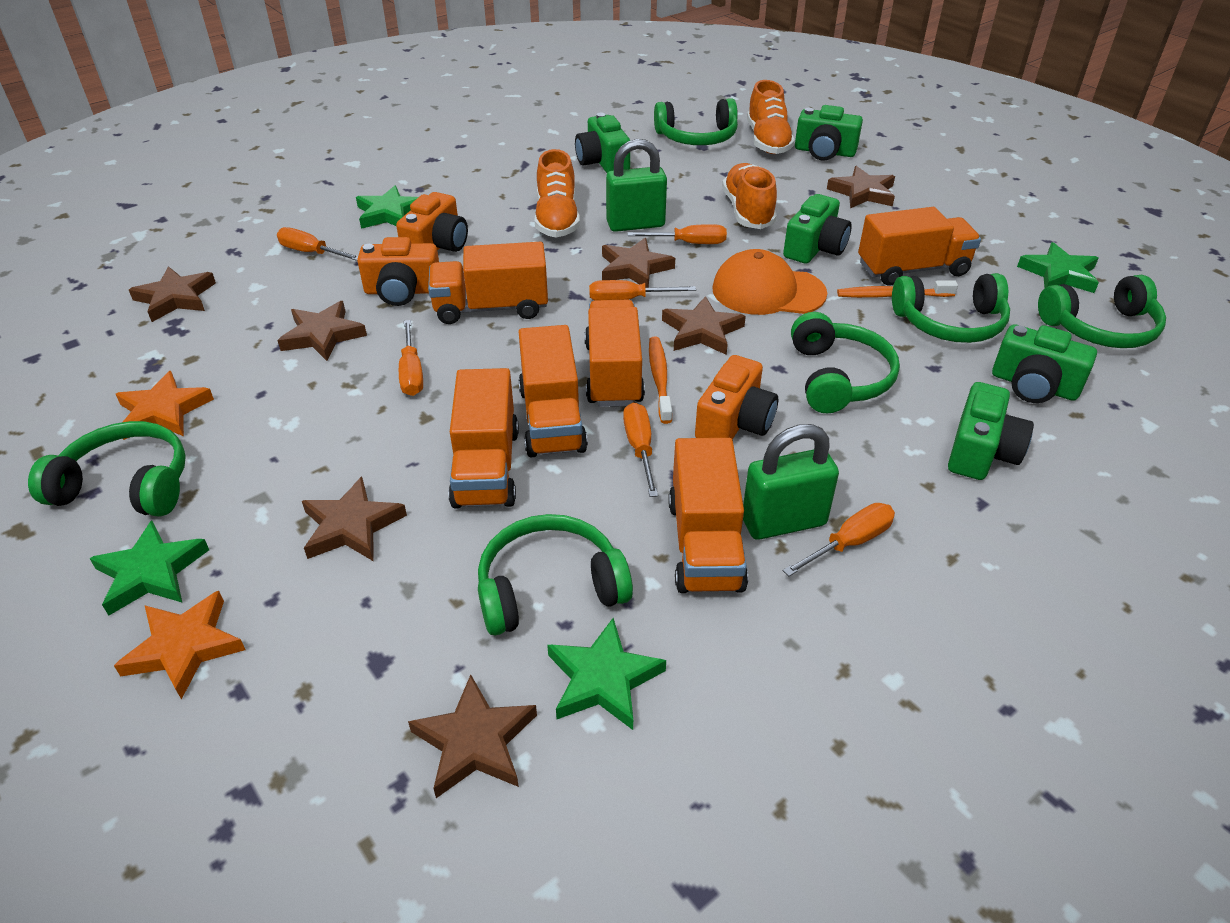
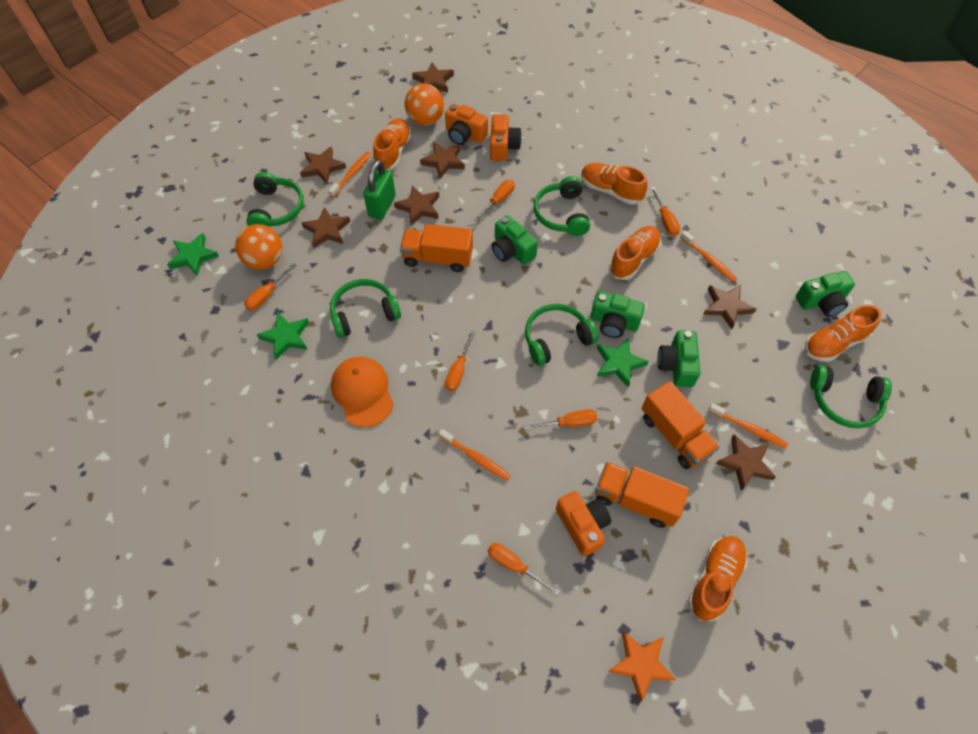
green camera: 5 -> 4
green headphones: 6 -> 5
green padlock: 2 -> 1
green star: 4 -> 3
orange ball: 0 -> 2
orange shoe: 3 -> 5
orange star: 2 -> 1
orange toothbrush: 2 -> 4
orange truck: 6 -> 3

